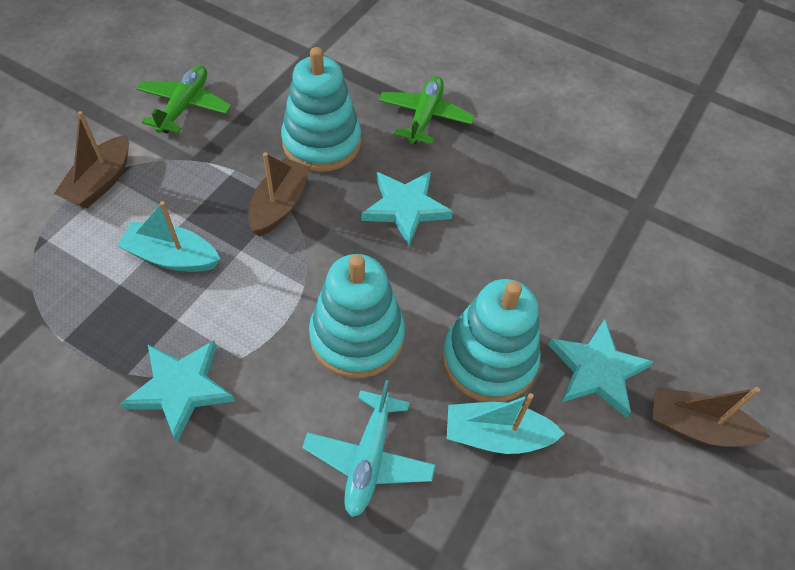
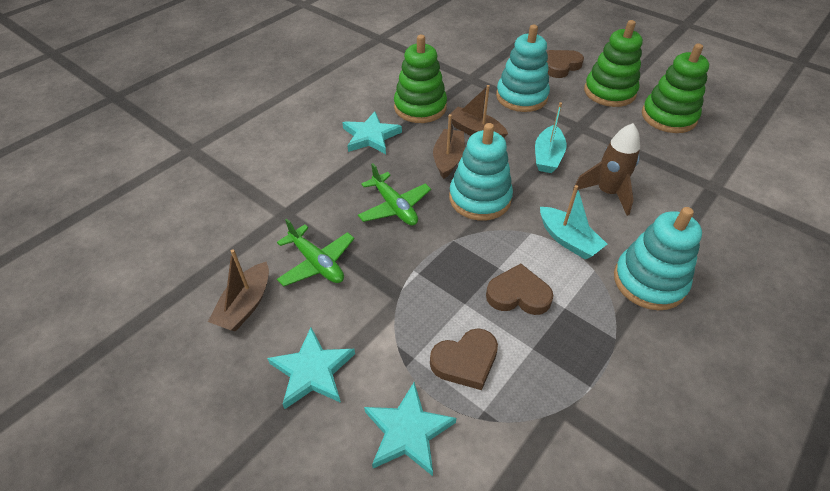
brown heart: 0 -> 3
brown rocket: 0 -> 1
green stacking toy: 0 -> 3
turquoise plane: 1 -> 0

